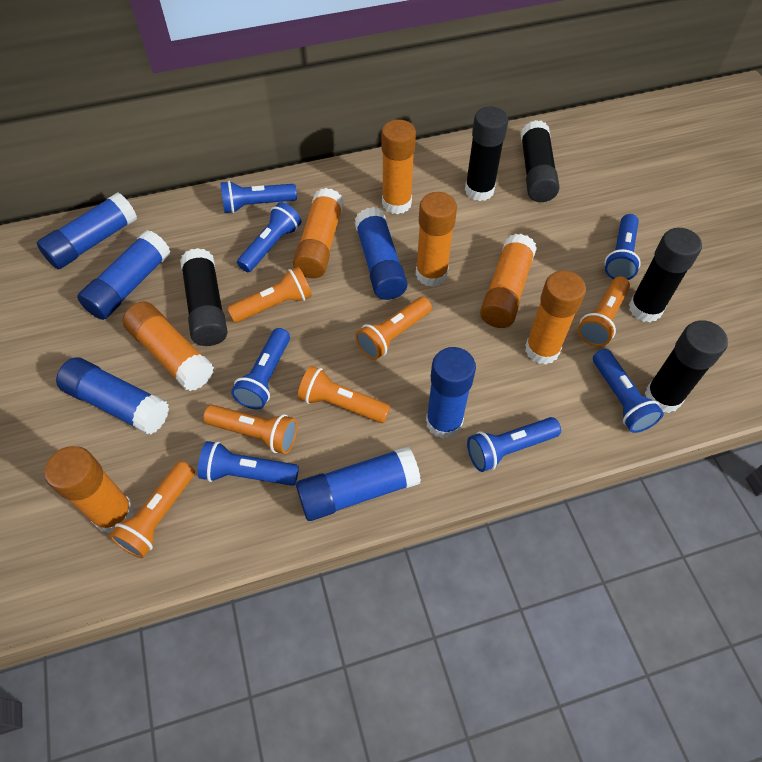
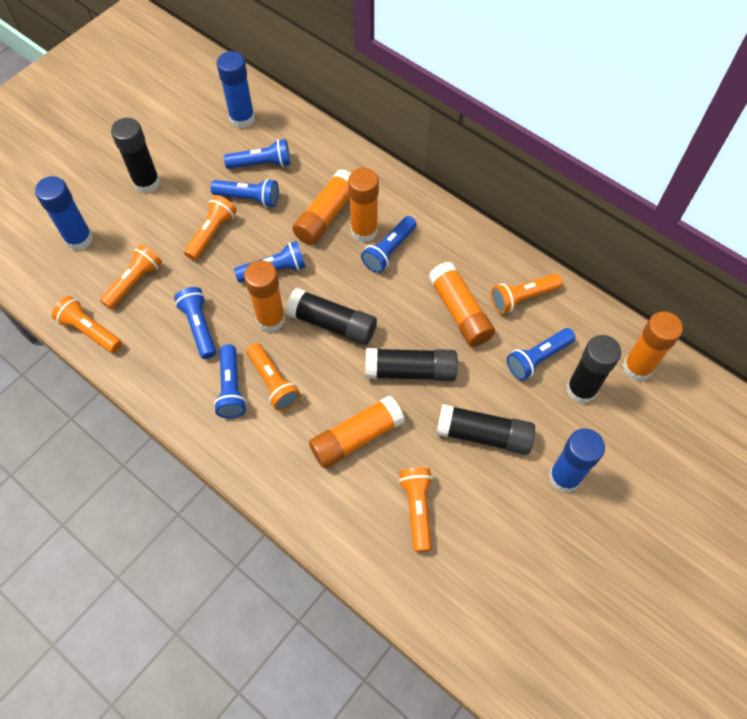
blue glue stick: 6 -> 3
orange glue stick: 7 -> 6

